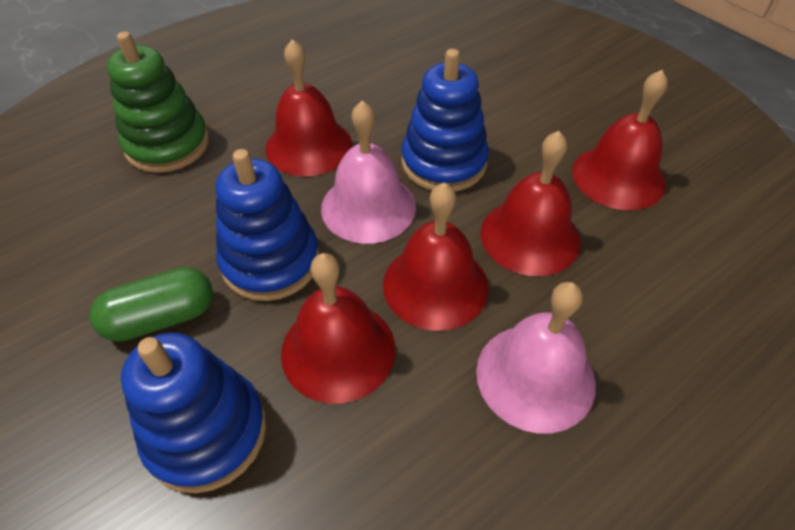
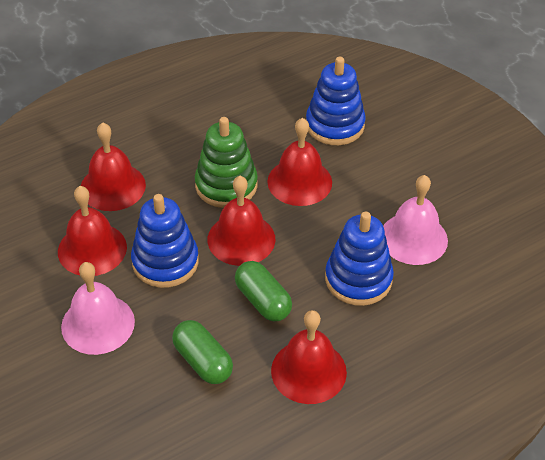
green capsule: 1 -> 2

